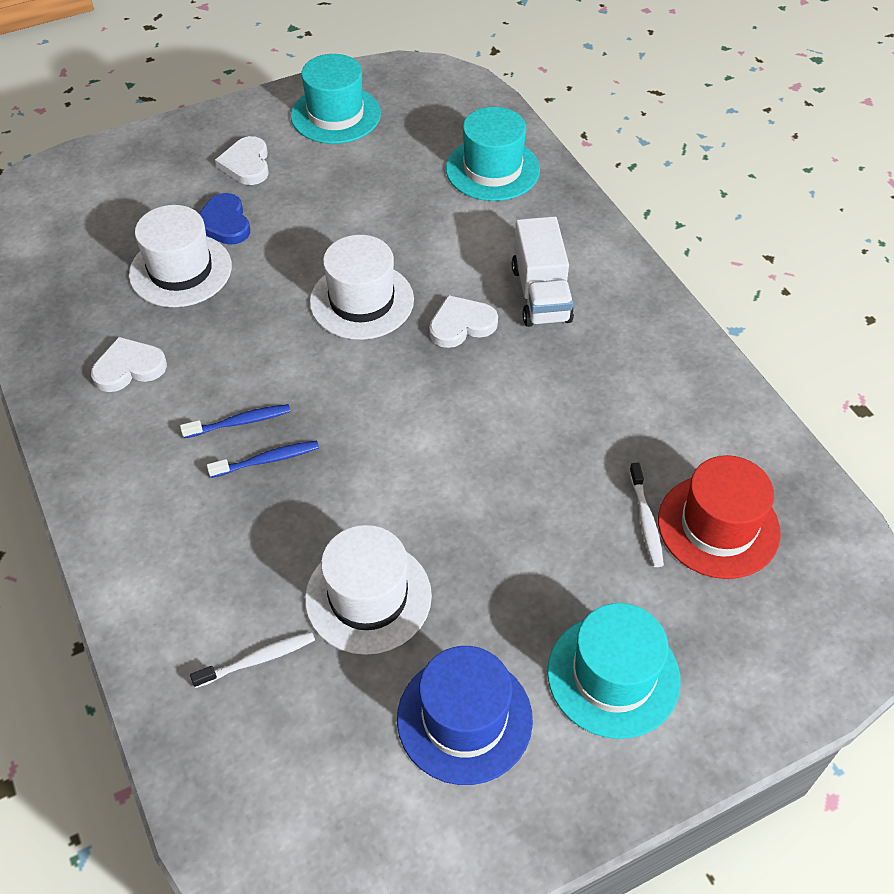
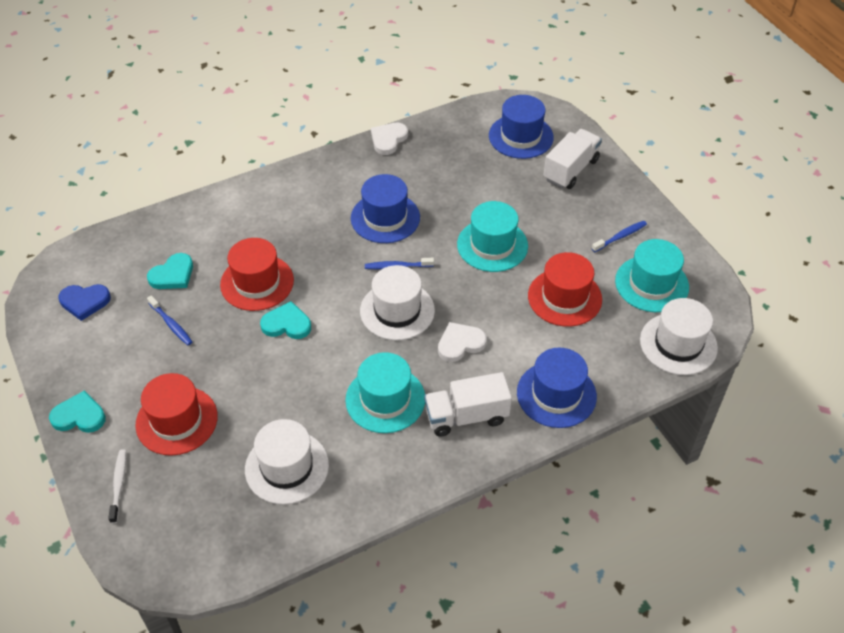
blue hat: 1 -> 3
blue toothbrush: 2 -> 3
red hat: 1 -> 3
turquoise heart: 0 -> 3
white heart: 3 -> 2
white toothbrush: 2 -> 1
white truck: 1 -> 2

